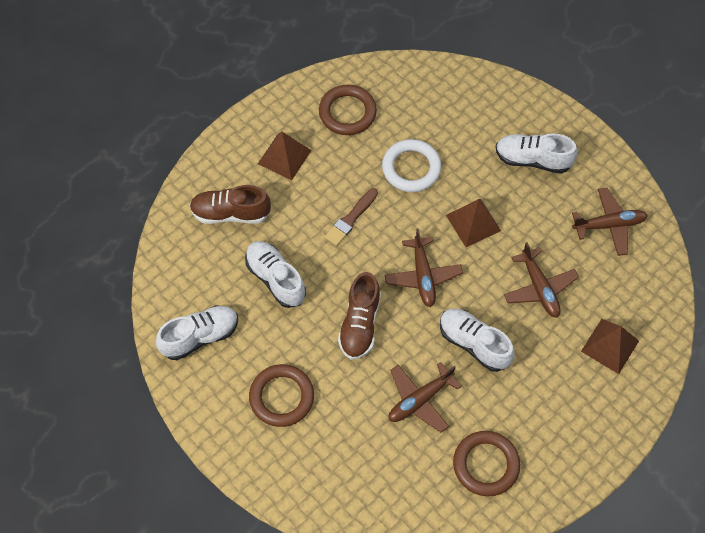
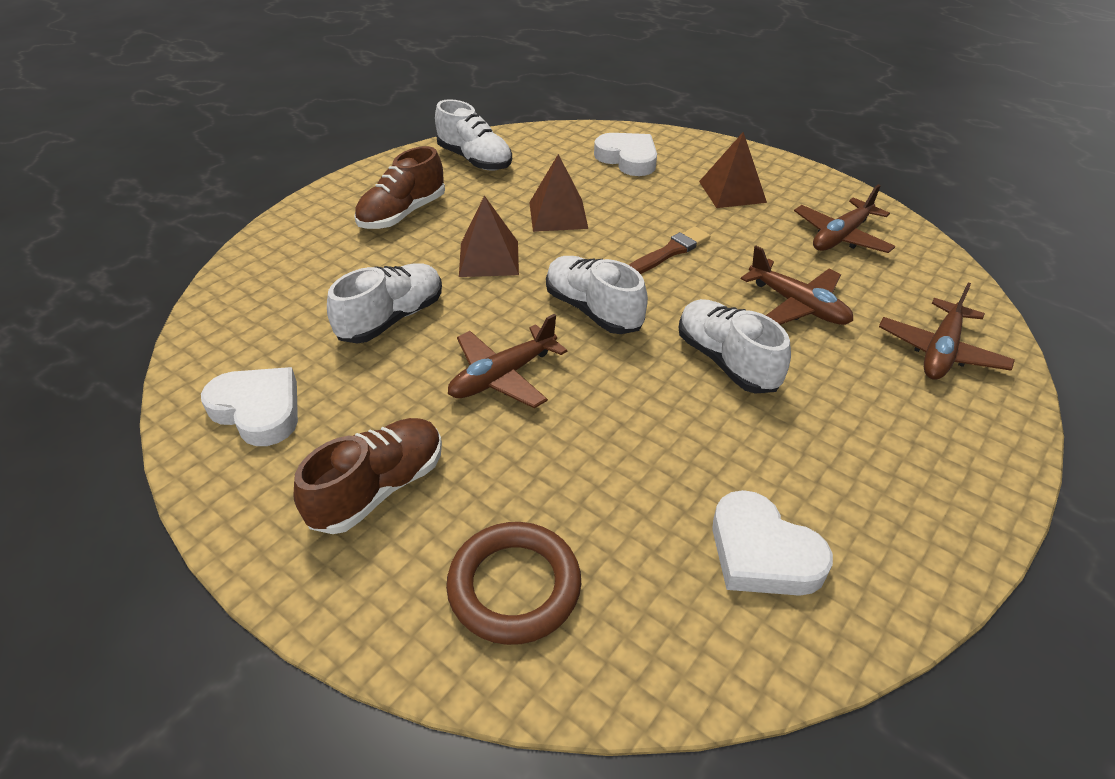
brown ring: 3 -> 1
white heart: 0 -> 3
white ring: 1 -> 0

